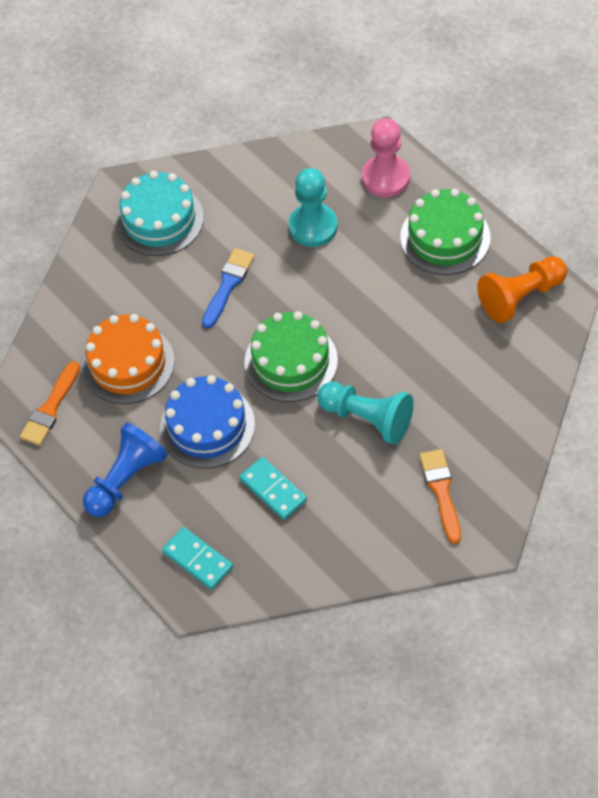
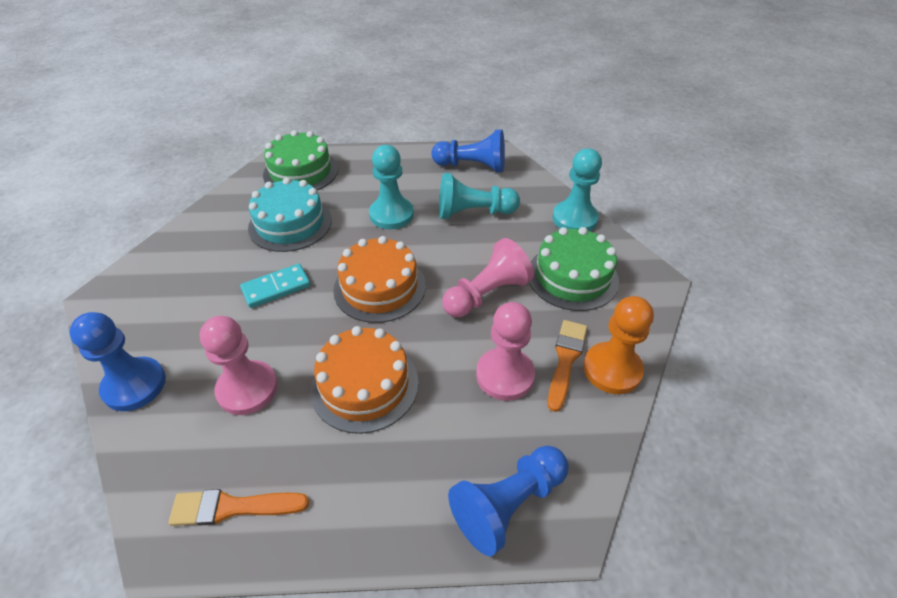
blue brush: 1 -> 0
blue cake: 1 -> 0
blue pawn: 1 -> 3
orange cake: 1 -> 2
pink pawn: 1 -> 3
turquoise domino: 2 -> 1
turquoise pawn: 2 -> 3

